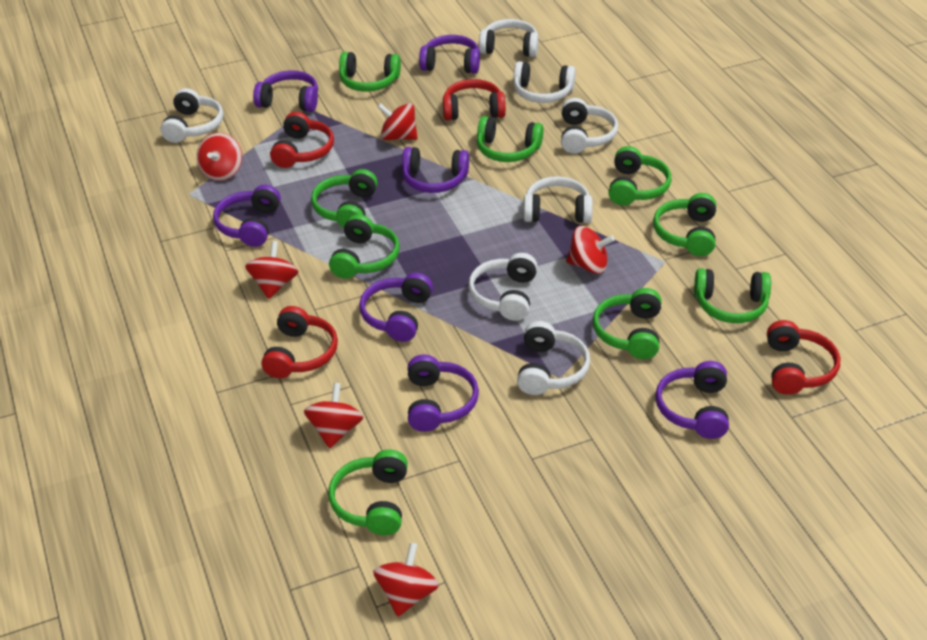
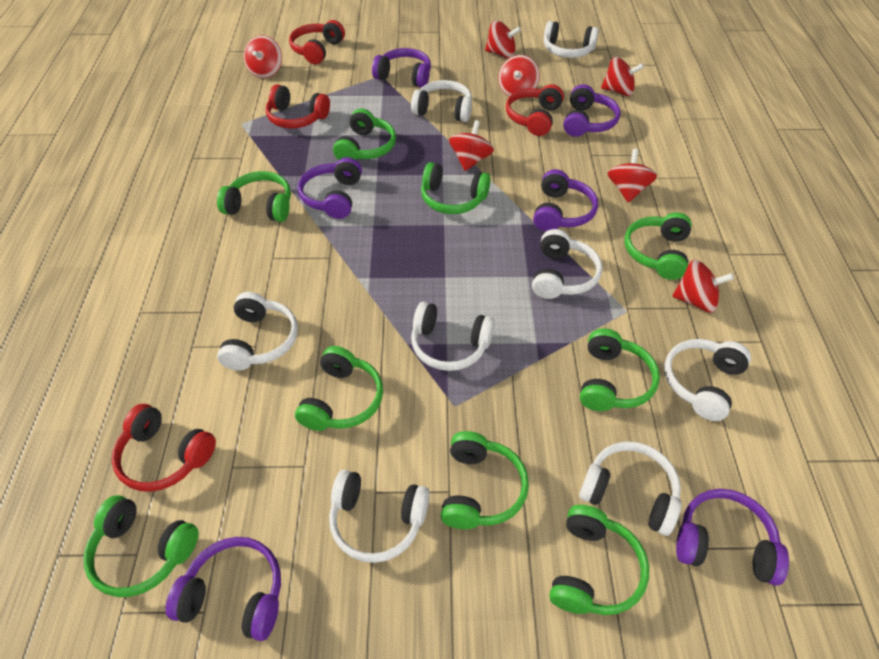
purple headphones: 7 -> 6
red spinning top: 6 -> 7
white headphones: 7 -> 8

